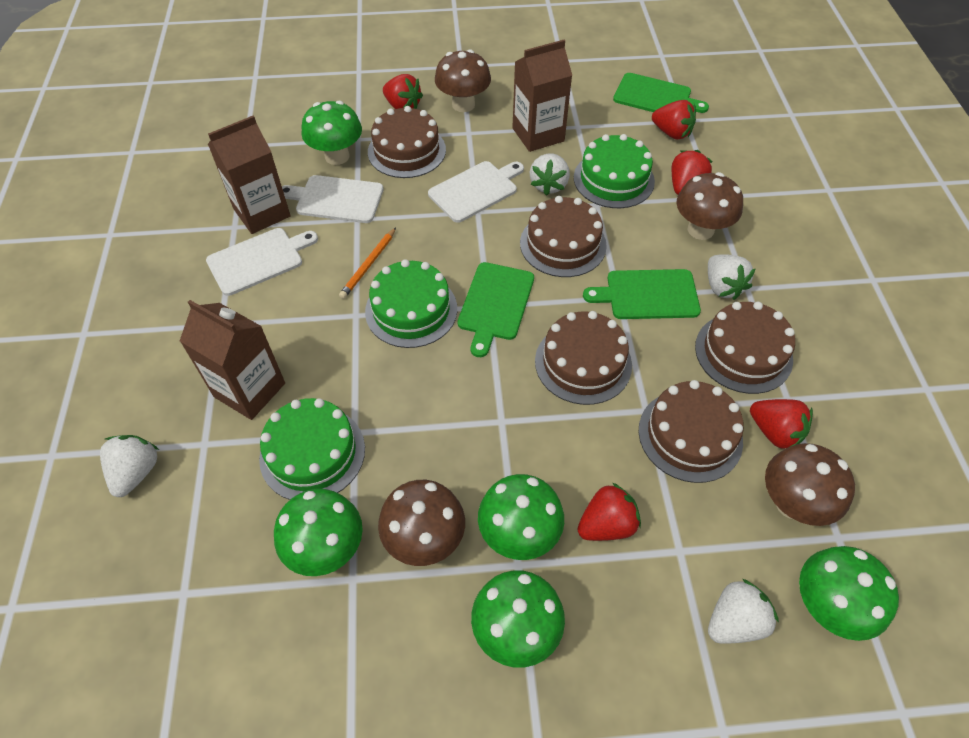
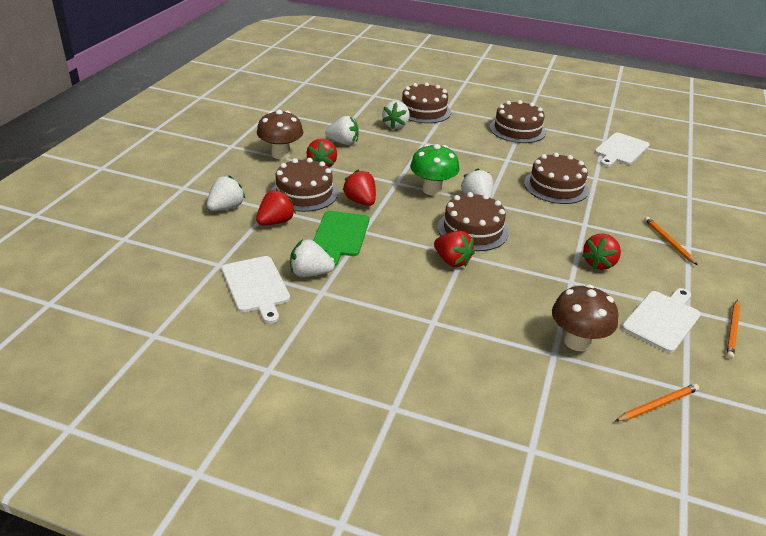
brown carton: 3 -> 0
brown mushroom: 4 -> 2
green cake: 3 -> 0
green cutting board: 3 -> 1
green mushroom: 5 -> 1
orange pencil: 1 -> 3
white strawberry: 4 -> 5

